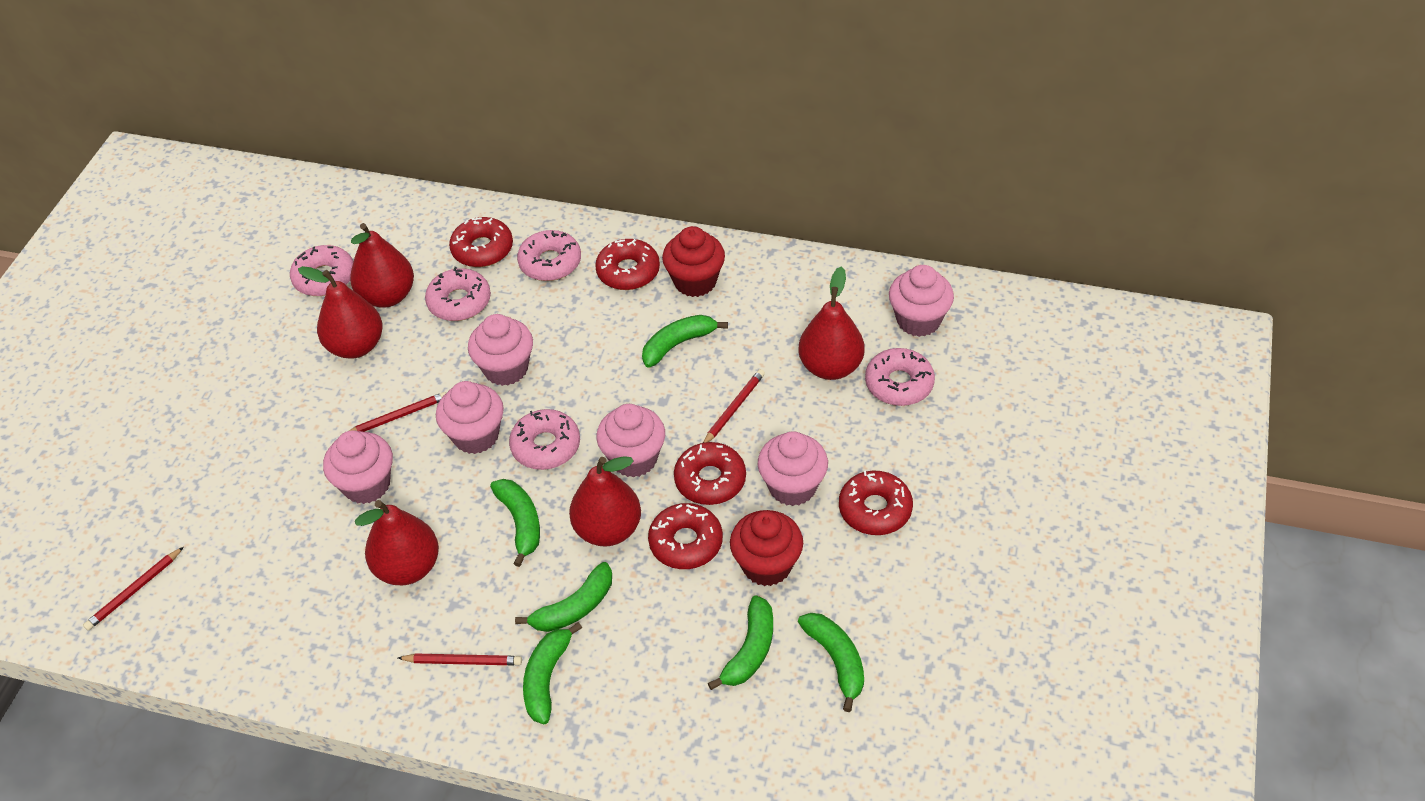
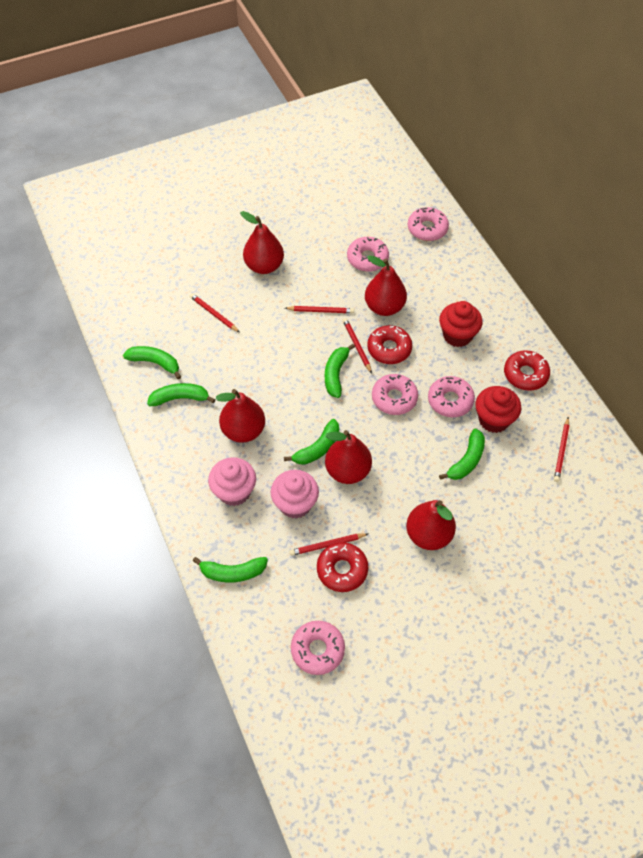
pink cupcake: 6 -> 2
red donut: 5 -> 3
red pencil: 4 -> 5

